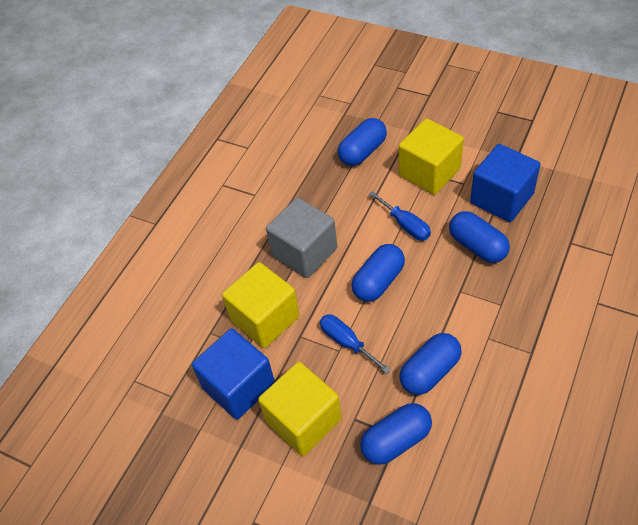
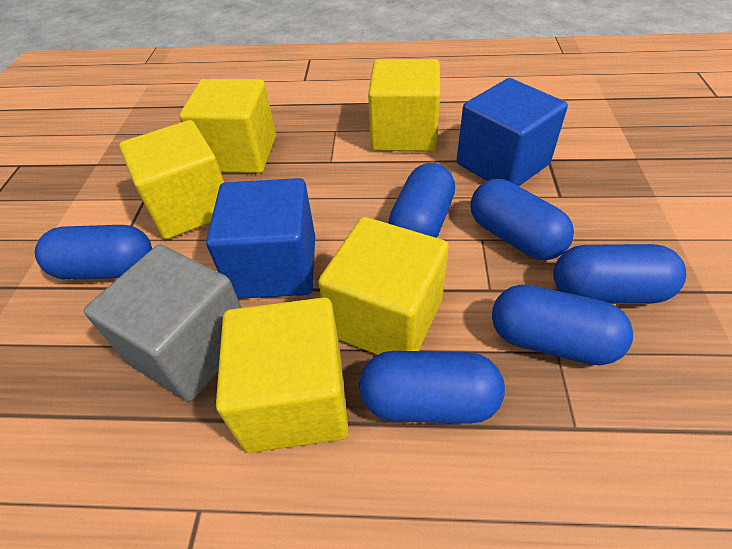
blue capsule: 5 -> 6
blue screwdriver: 2 -> 0
yellow cube: 3 -> 5

